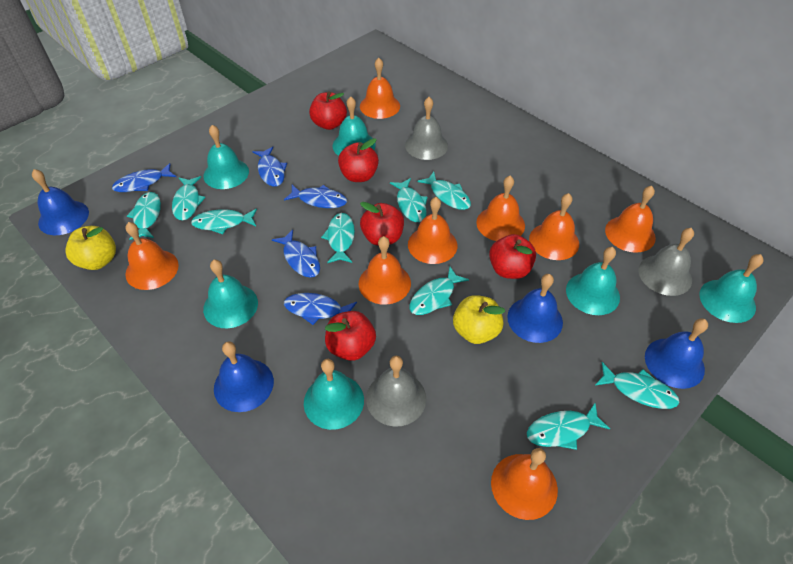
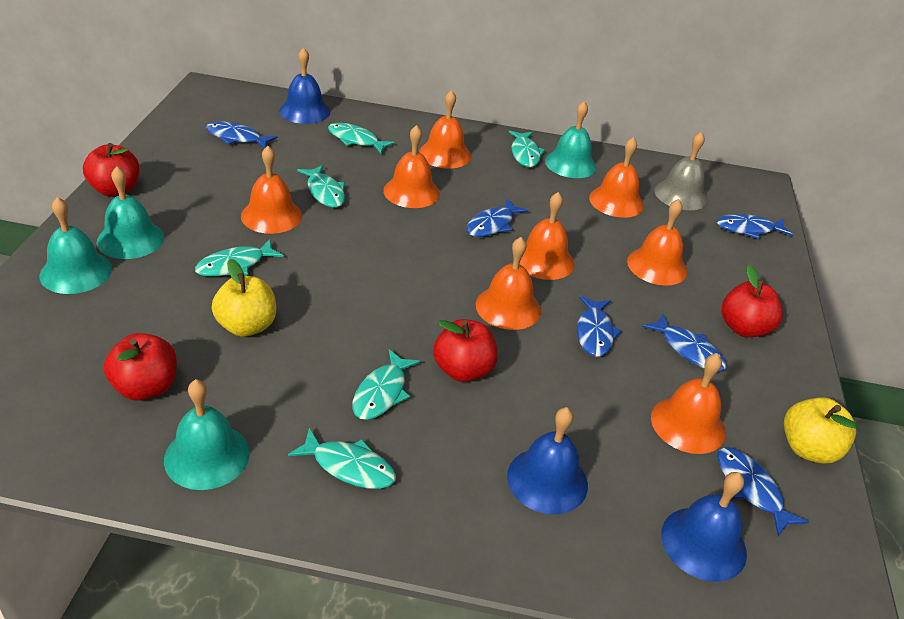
blue bell: 4 -> 3
blue fish: 5 -> 6
grey bell: 3 -> 1
red apple: 5 -> 4
turquoise bell: 6 -> 4
turquoise fish: 9 -> 6

